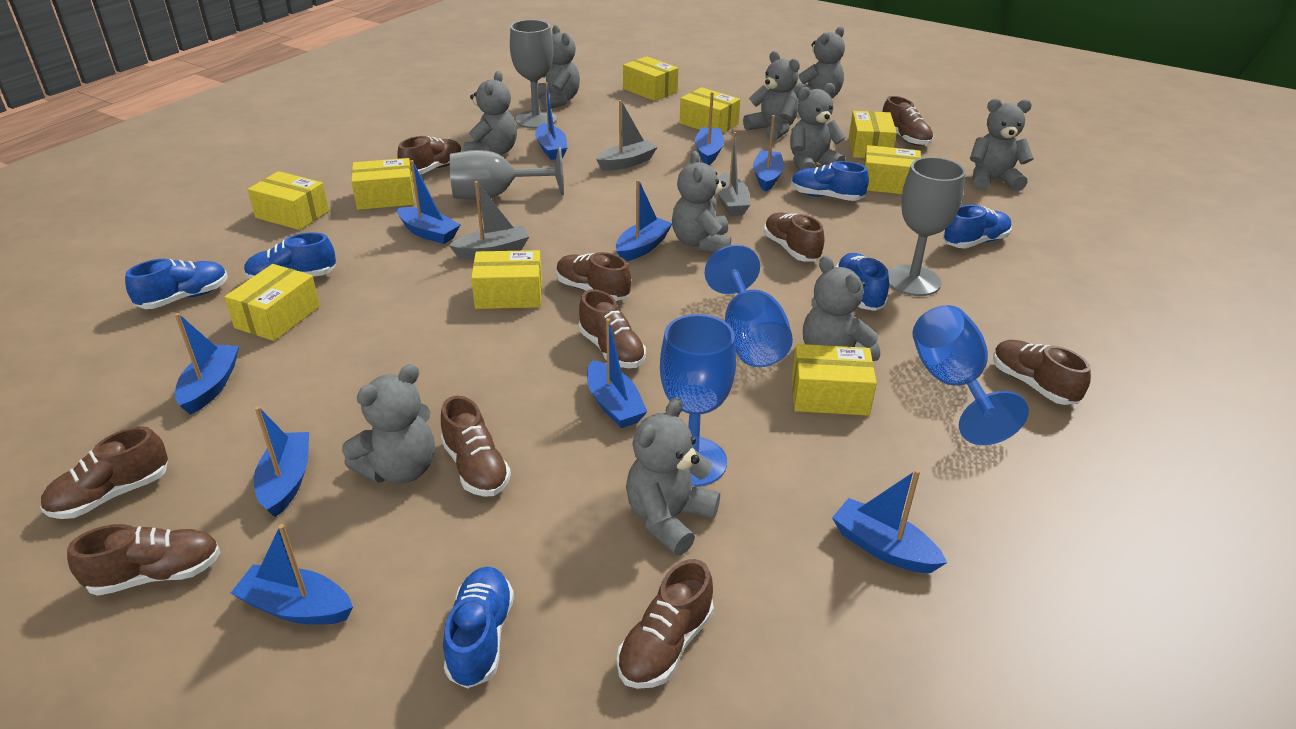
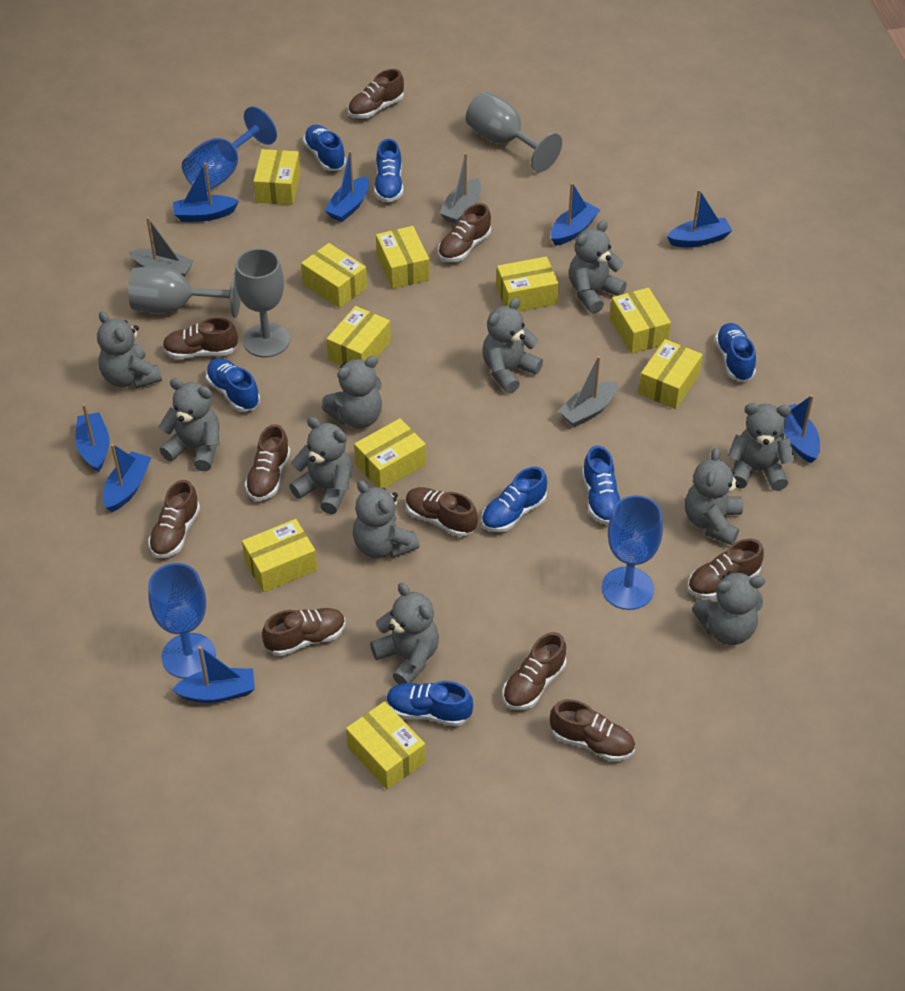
blue boat: 10 -> 8
blue shoe: 6 -> 7
grey teddy bear: 10 -> 11
yellow box: 9 -> 10

